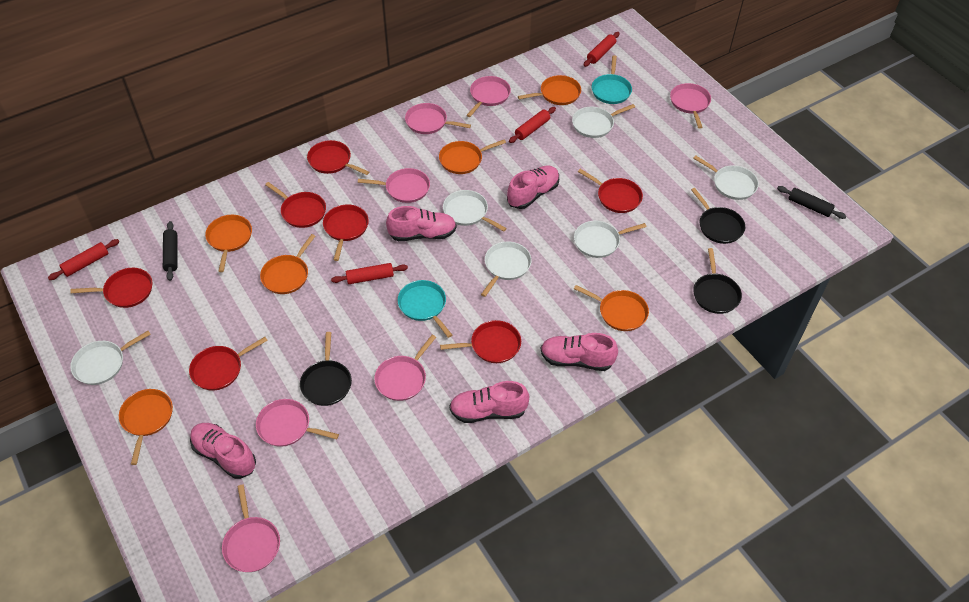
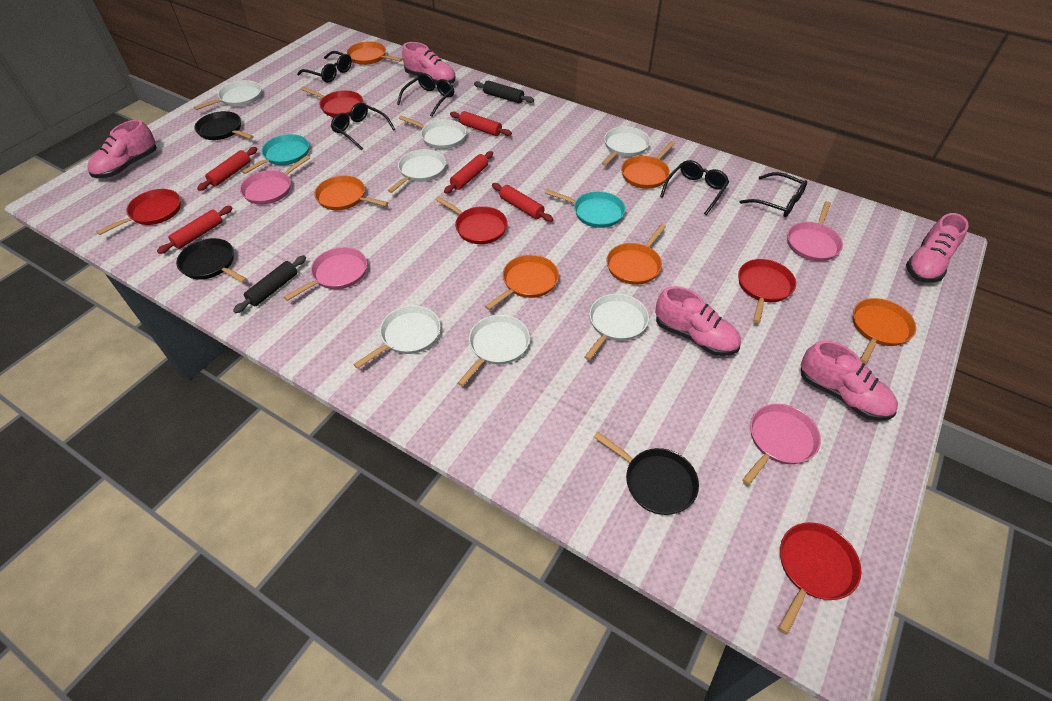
black glasses: 0 -> 5
pink pan: 7 -> 4
red pan: 7 -> 5
red rolling pin: 4 -> 5
white pan: 6 -> 7

